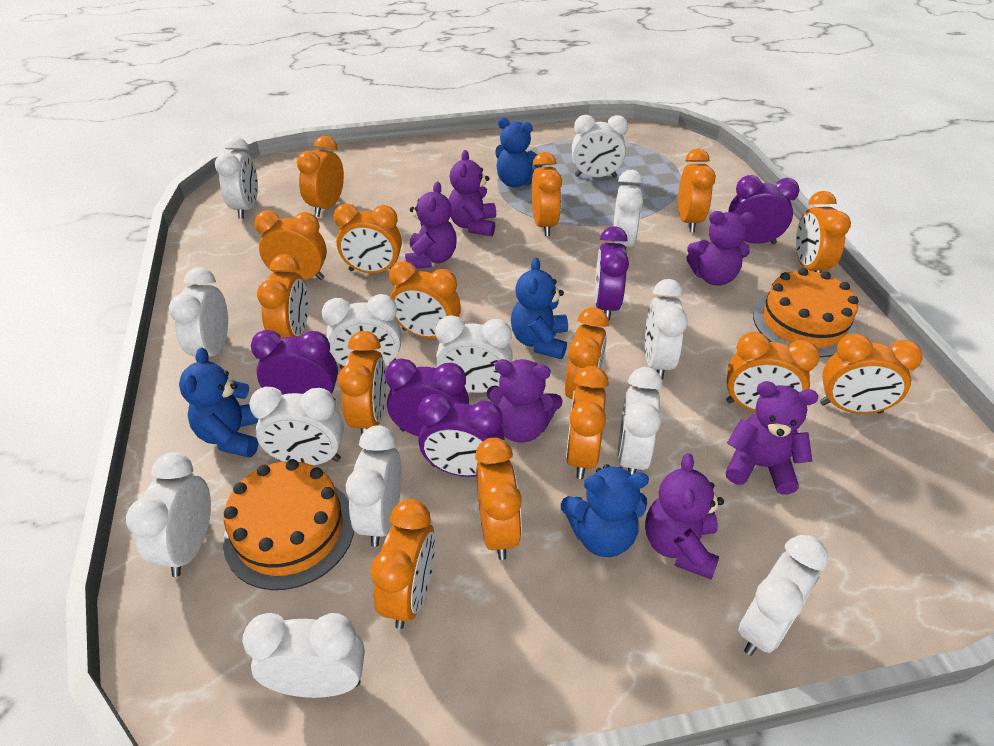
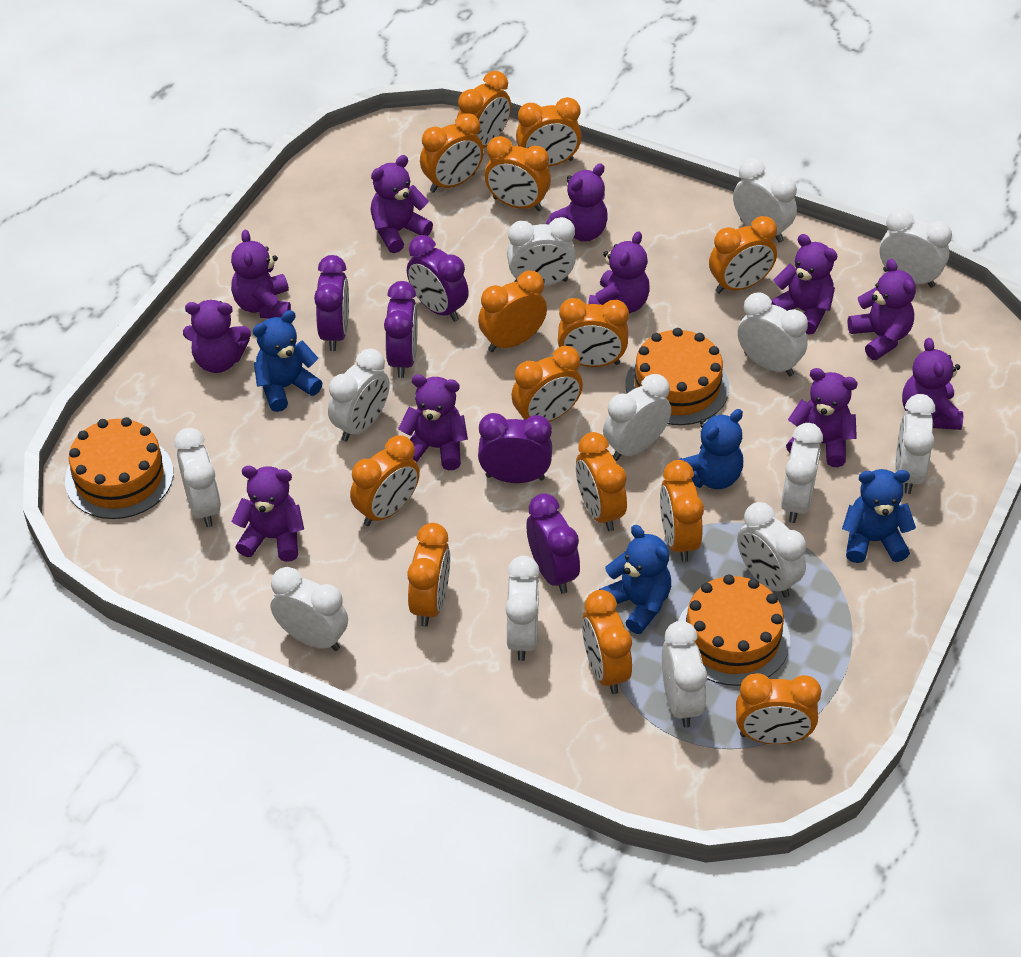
orange cake: 2 -> 3
orange clock: 15 -> 14
purple teddy bear: 6 -> 11

